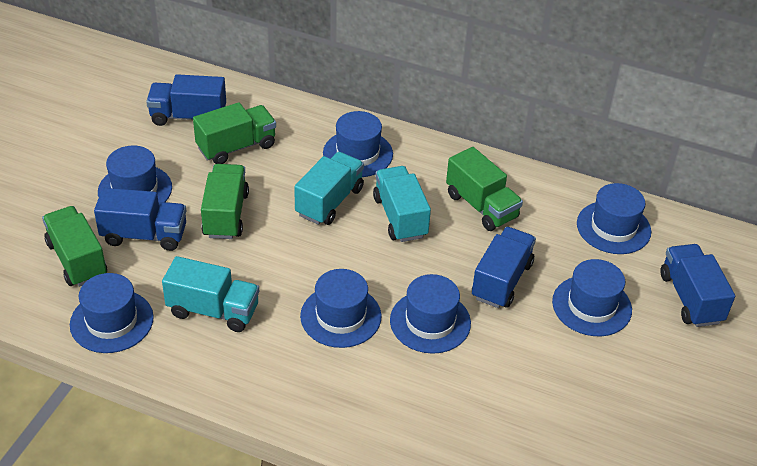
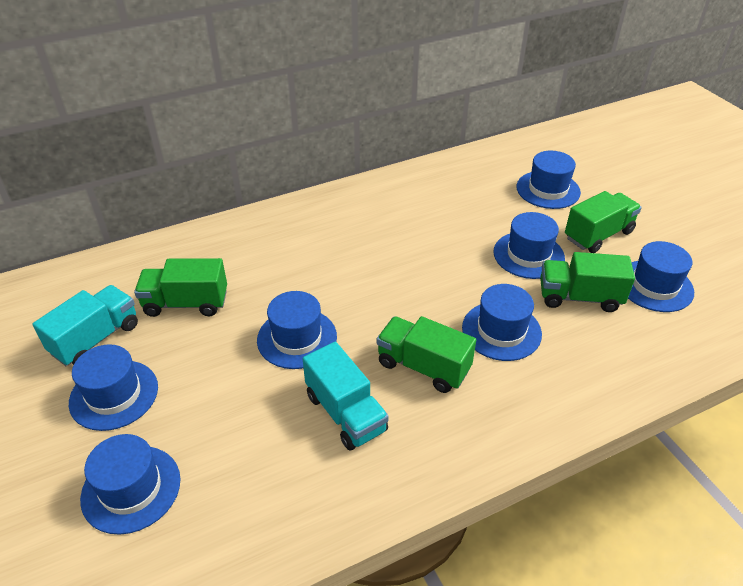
blue truck: 4 -> 0
turquoise truck: 3 -> 2

